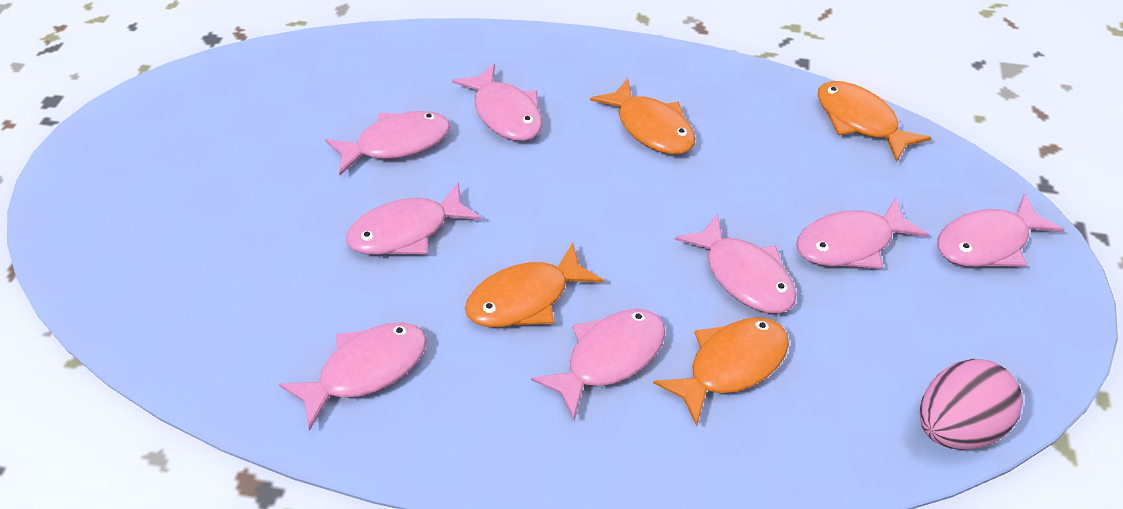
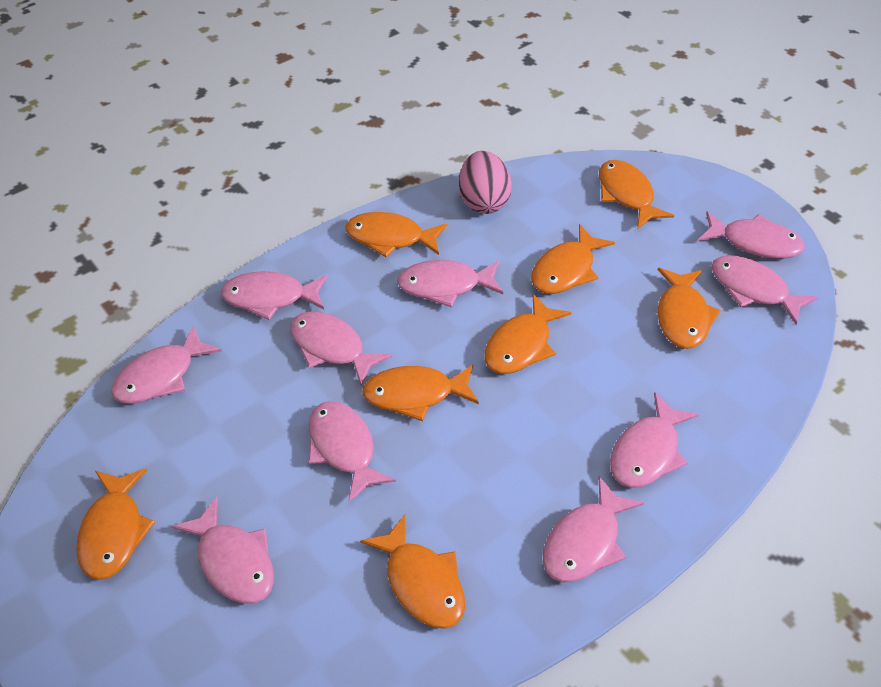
orange fish: 4 -> 8
pink fish: 8 -> 10

